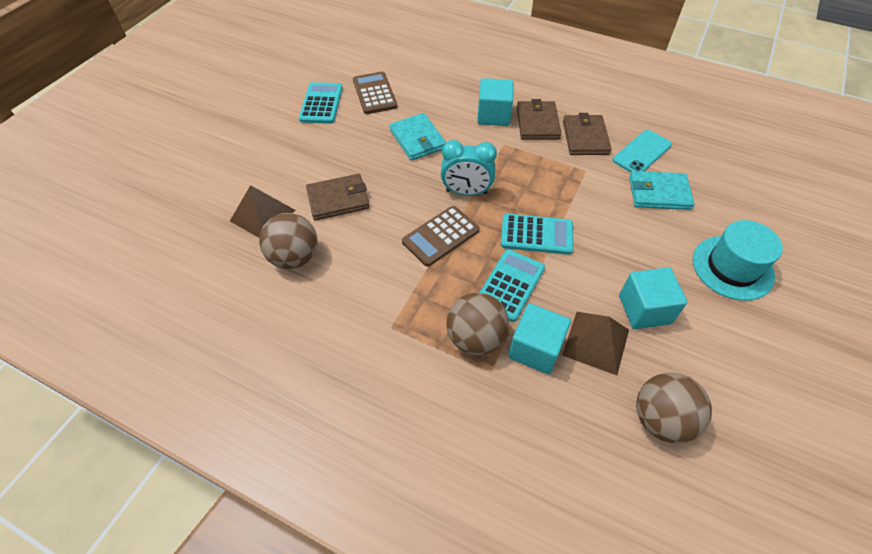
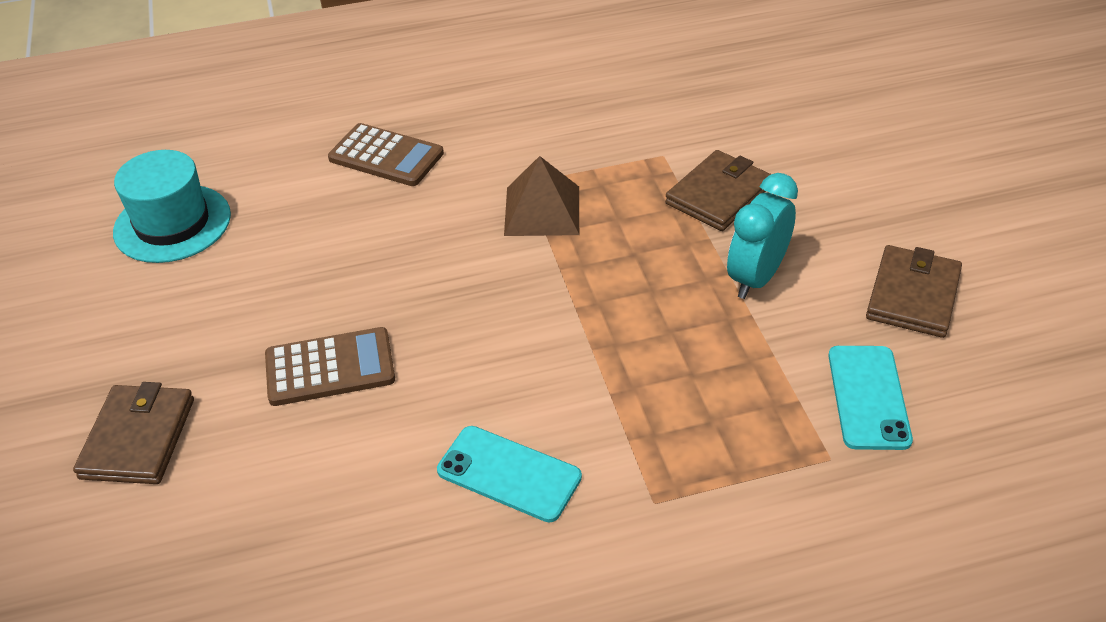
brown ball: 3 -> 0
brown pyramid: 2 -> 1
turquoise calculator: 3 -> 0
turquoise cube: 3 -> 0
turquoise phone: 1 -> 2
turquoise wallet: 2 -> 0

